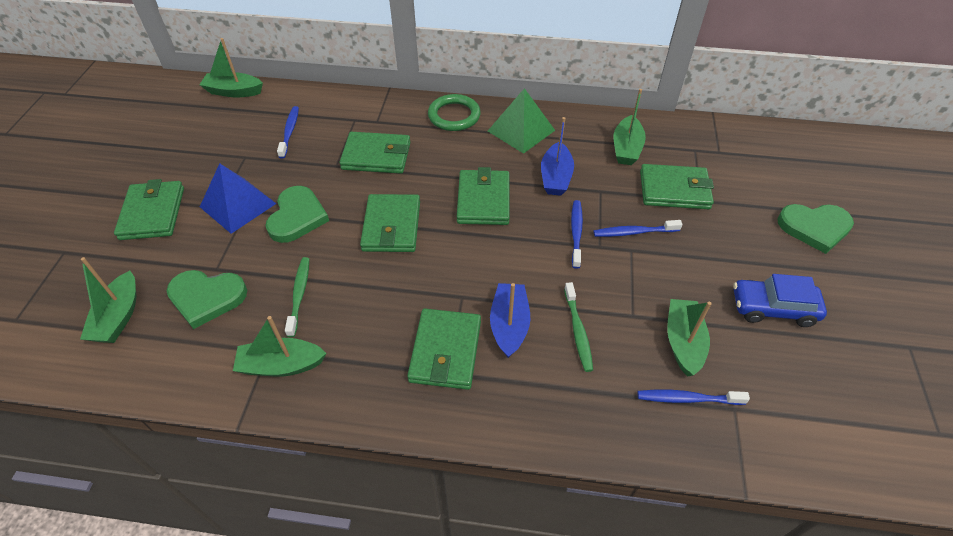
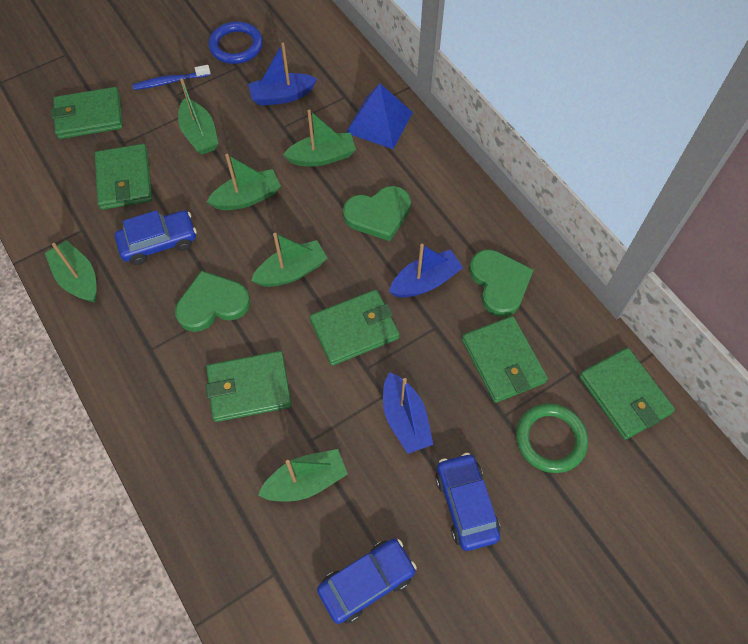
blue boat: 2 -> 3
blue car: 1 -> 3
blue ring: 0 -> 1
blue toothbrush: 4 -> 1
green boat: 5 -> 6
green pyramid: 1 -> 0
green toothbrush: 2 -> 0

